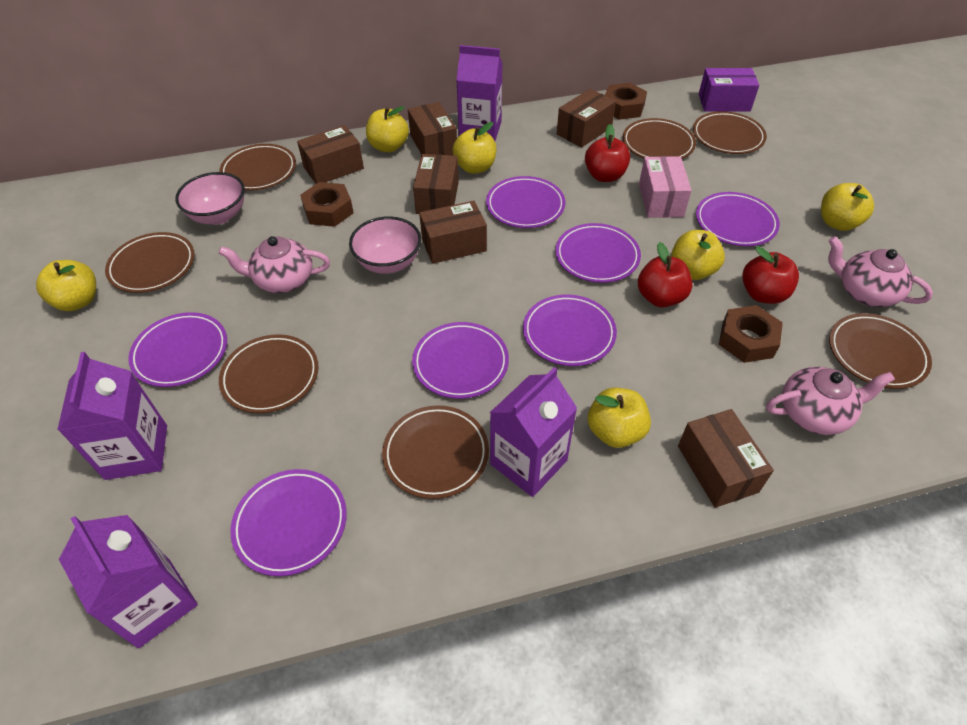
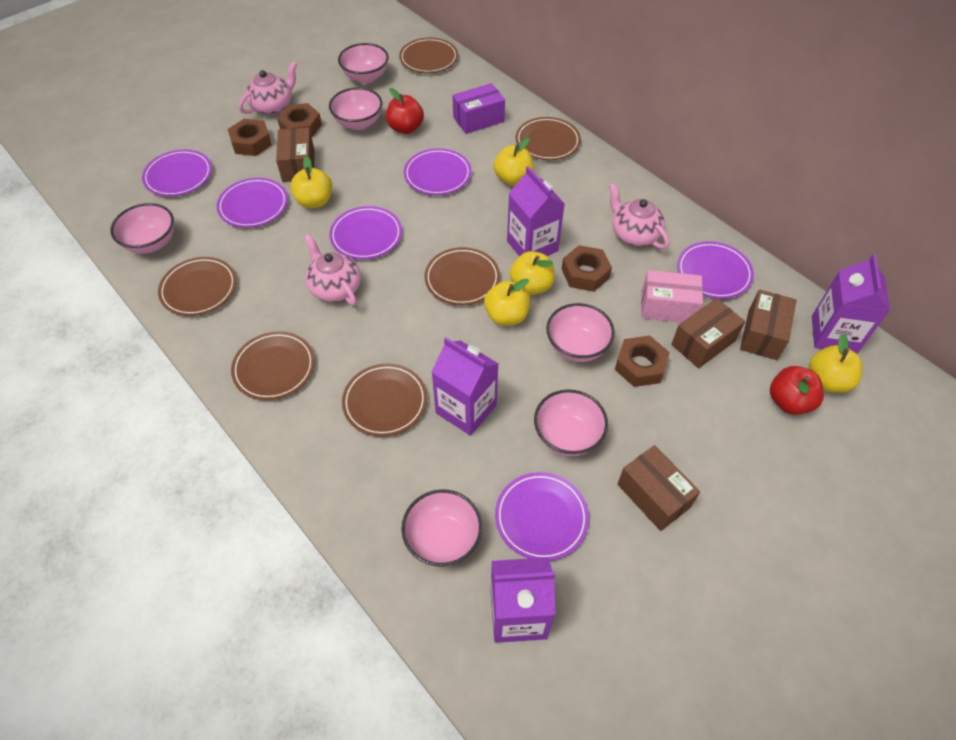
brown box: 6 -> 4
brown nut: 3 -> 4
brown plate: 7 -> 6
pink bowl: 2 -> 6
purple plate: 7 -> 6
red apple: 3 -> 2
yellow apple: 6 -> 5

